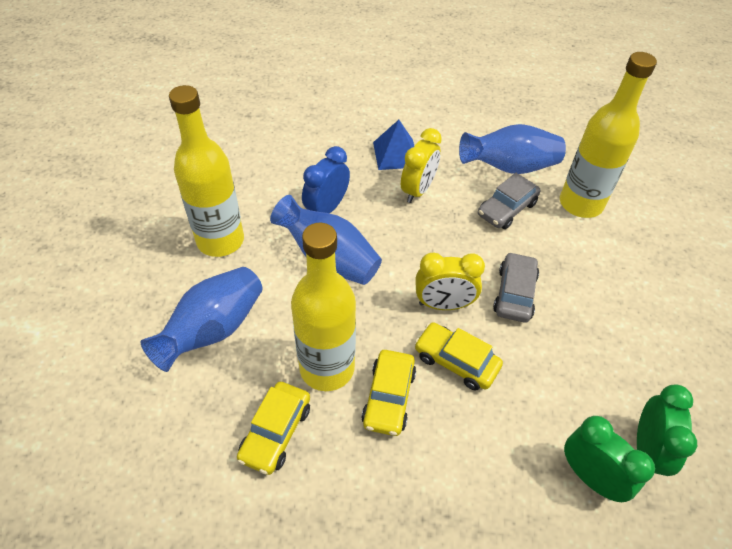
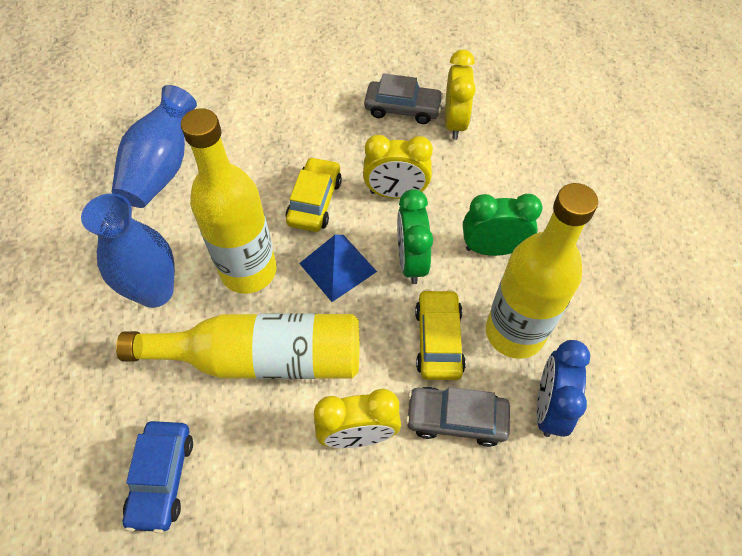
blue car: 0 -> 1
blue vase: 3 -> 2
yellow car: 3 -> 2
yellow clock: 2 -> 3

